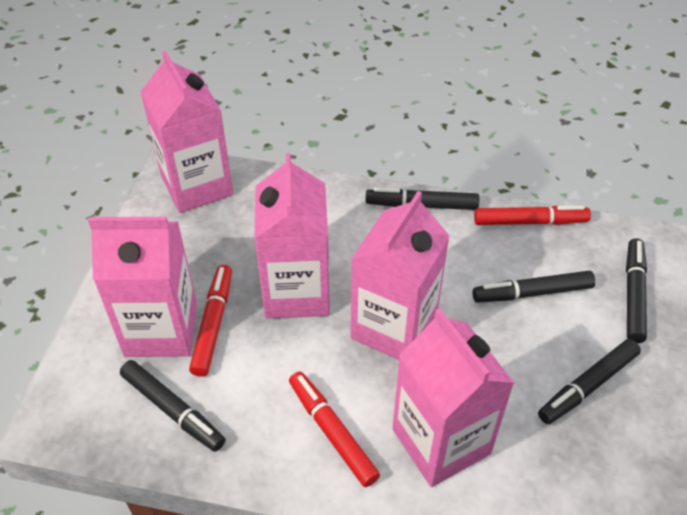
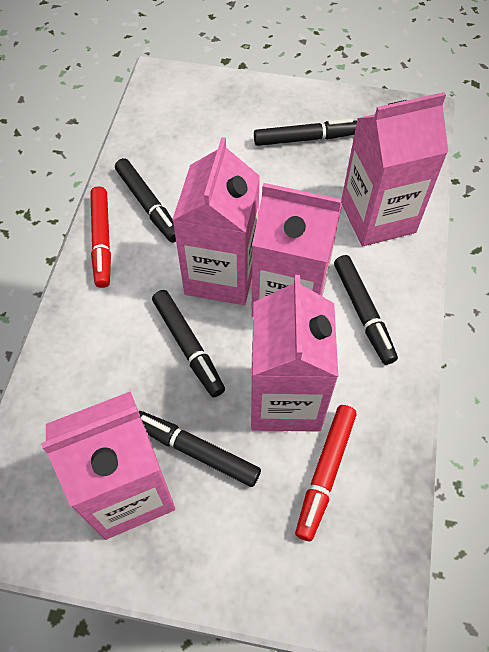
red marker: 3 -> 2

